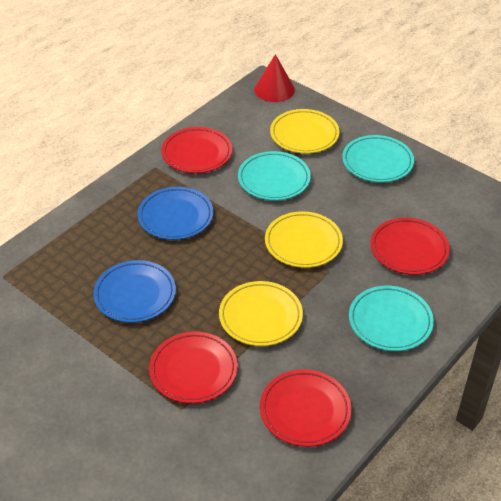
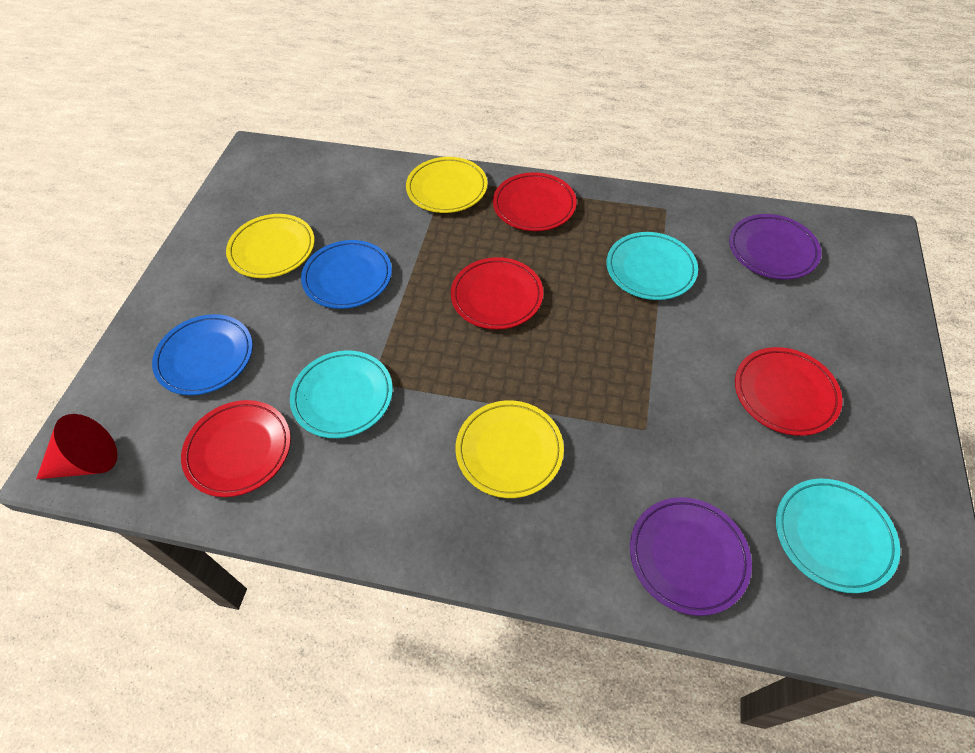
purple plate: 0 -> 2

